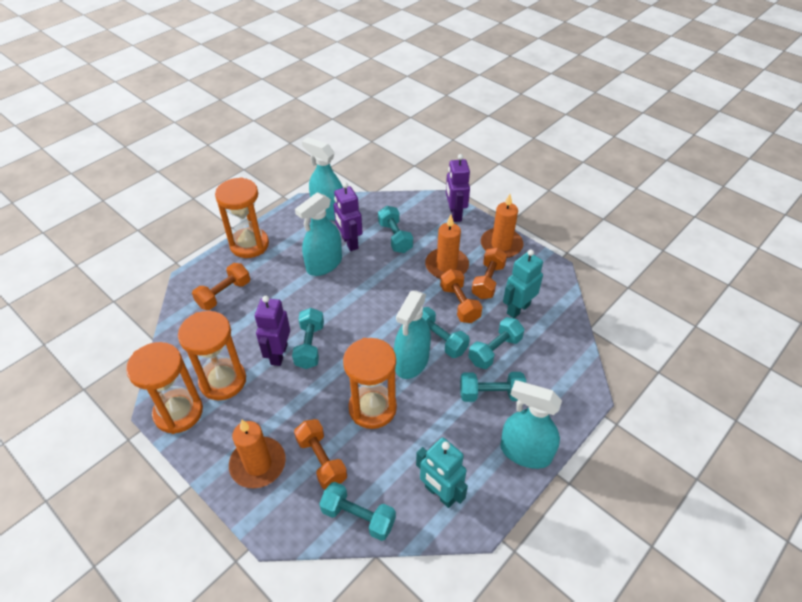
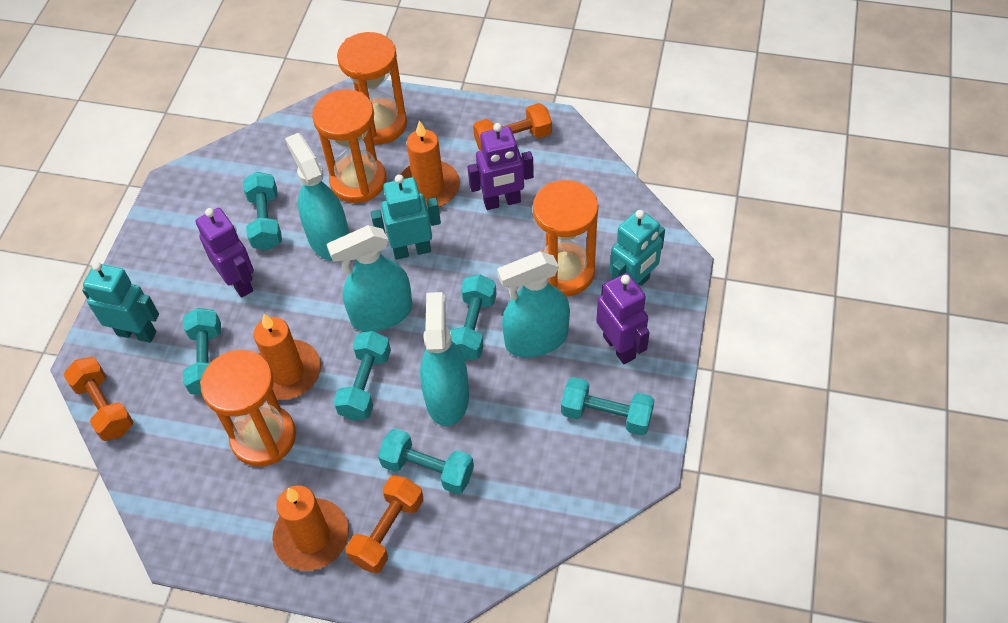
orange dumbbell: 4 -> 3
turquoise robot: 2 -> 3

